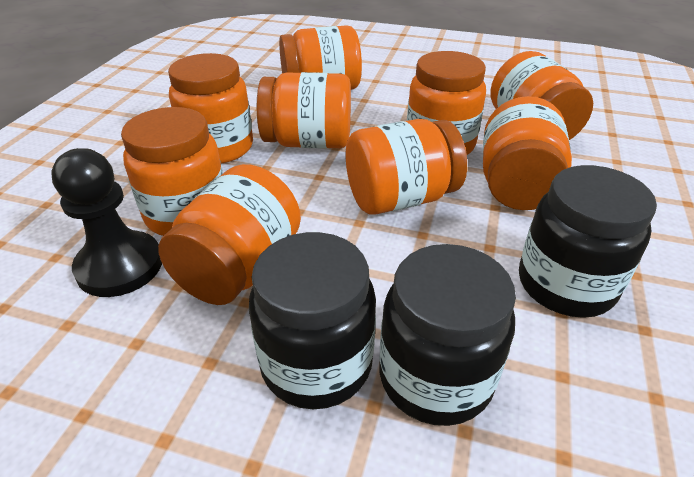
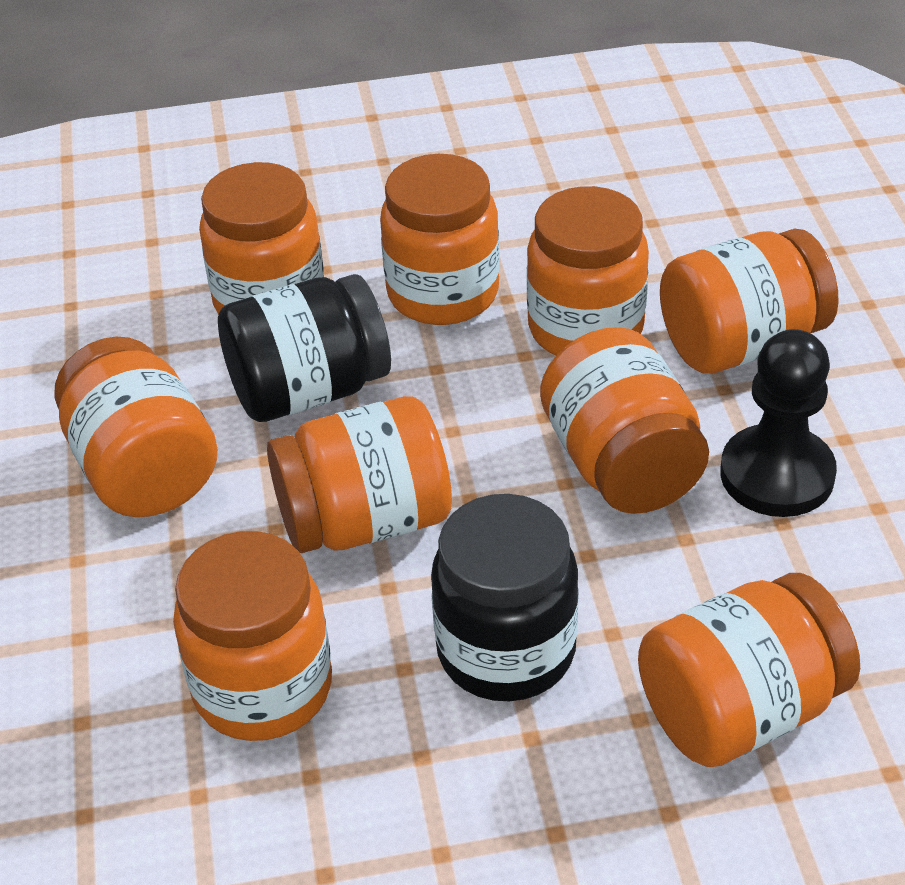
black jar: 3 -> 2

